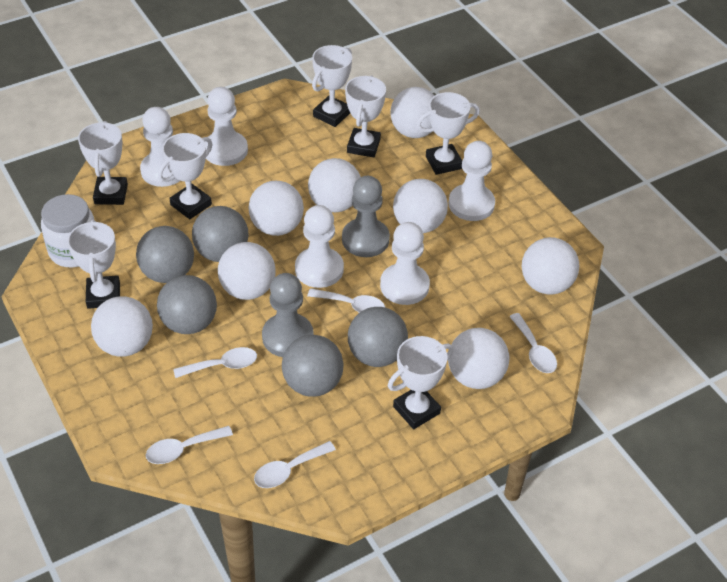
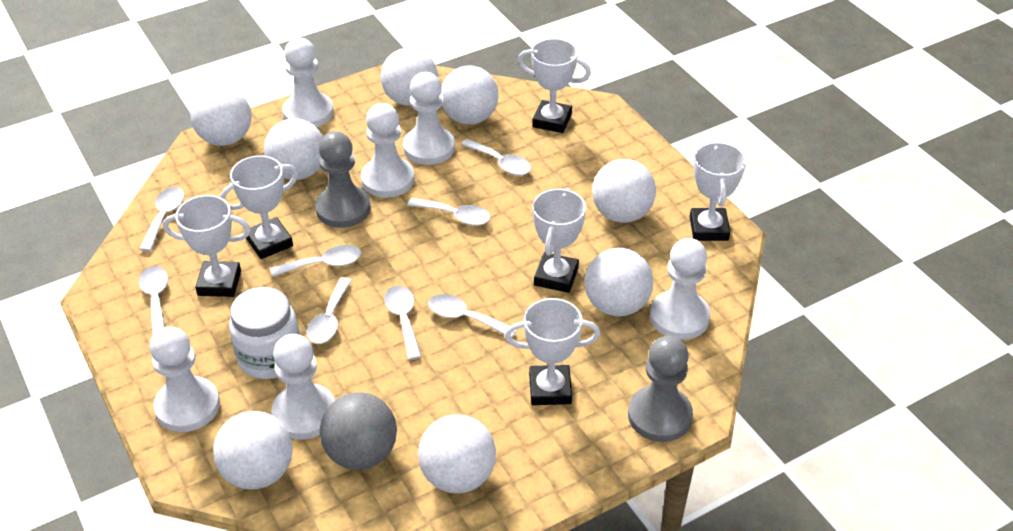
grey ball: 5 -> 1
white pawn: 5 -> 6
white spoon: 5 -> 8
white trophy: 7 -> 6

